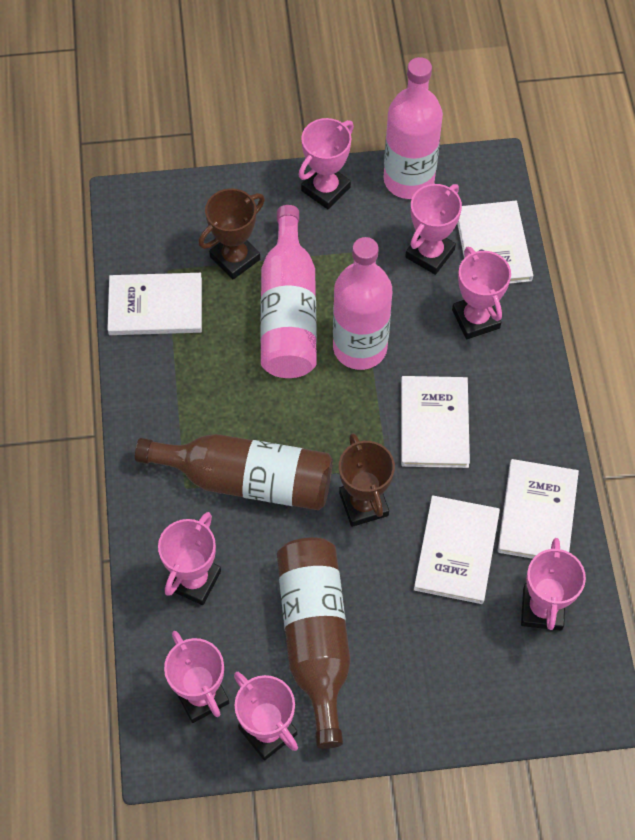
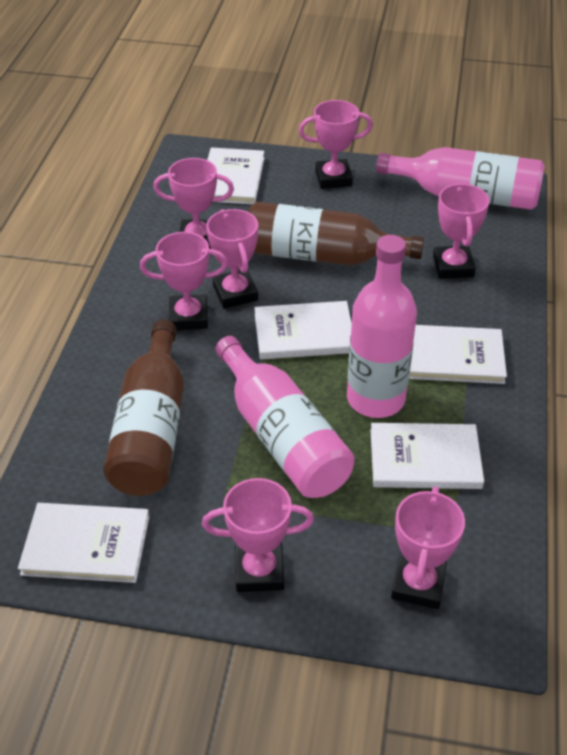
brown trophy: 2 -> 0

